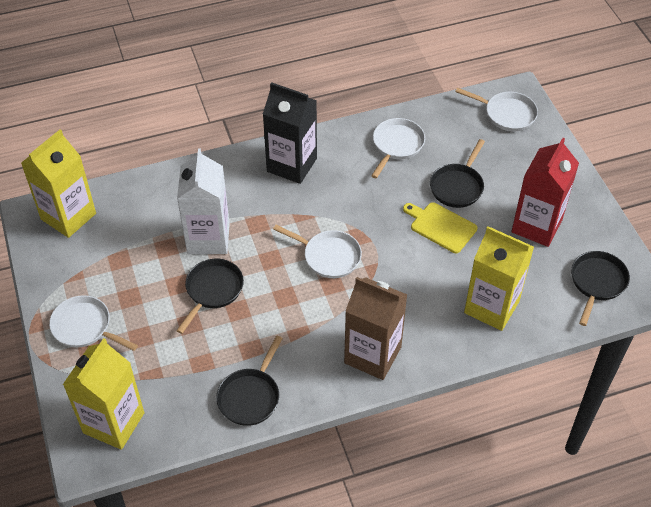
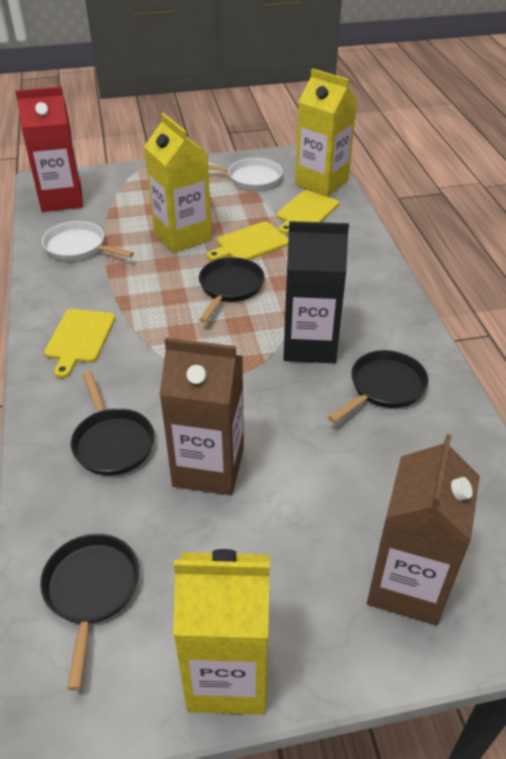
brown carton: 1 -> 2
white carton: 1 -> 0
white pan: 4 -> 2
yellow cutting board: 1 -> 3

